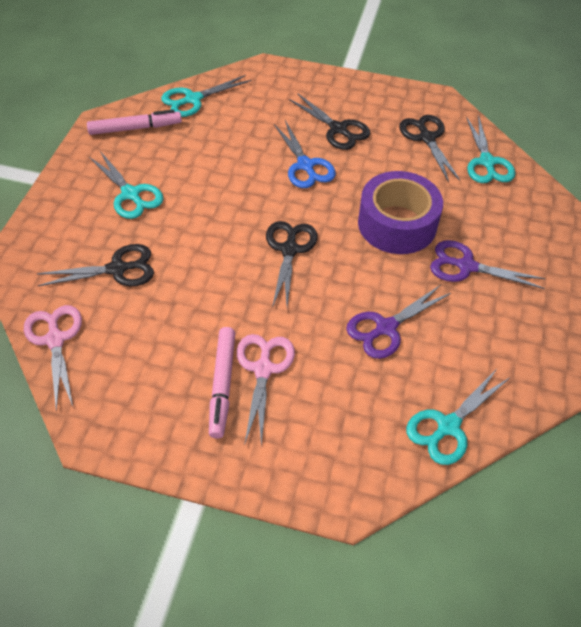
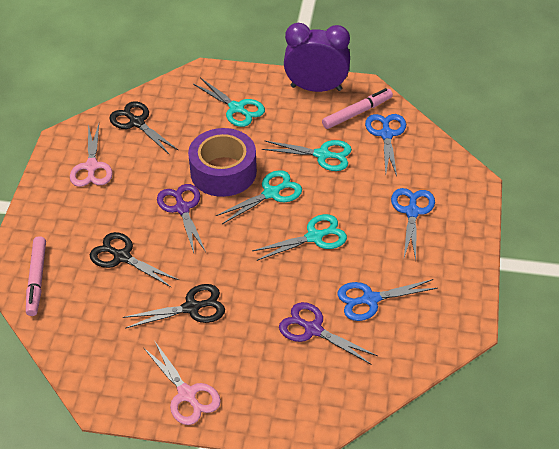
black scissors: 4 -> 3
blue scissors: 1 -> 3
purple clock: 0 -> 1

